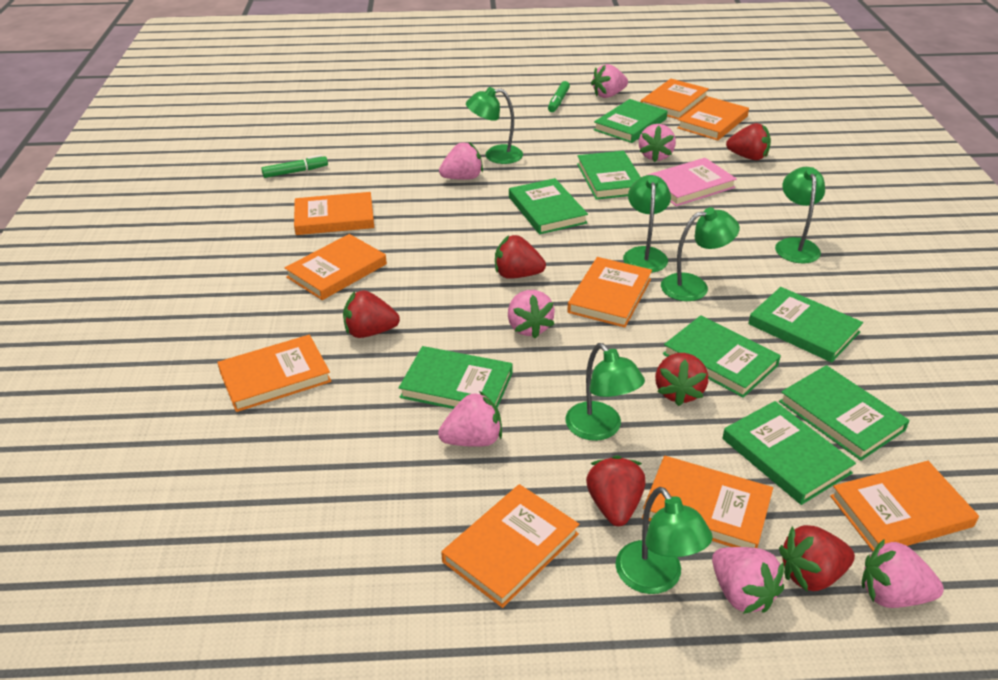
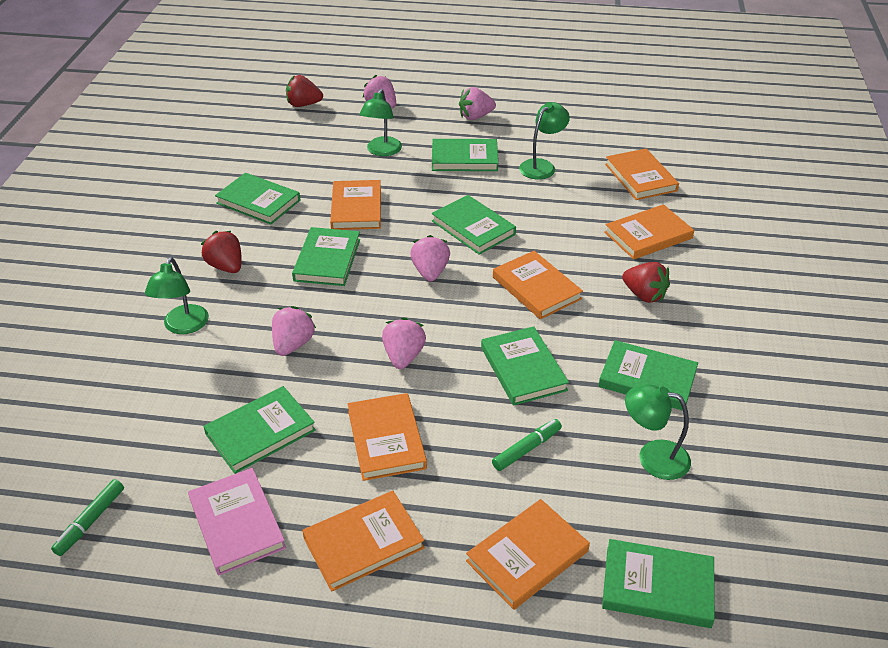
green lamp: 6 -> 4
orange book: 9 -> 7
pink strawberry: 7 -> 5
red strawberry: 6 -> 3

